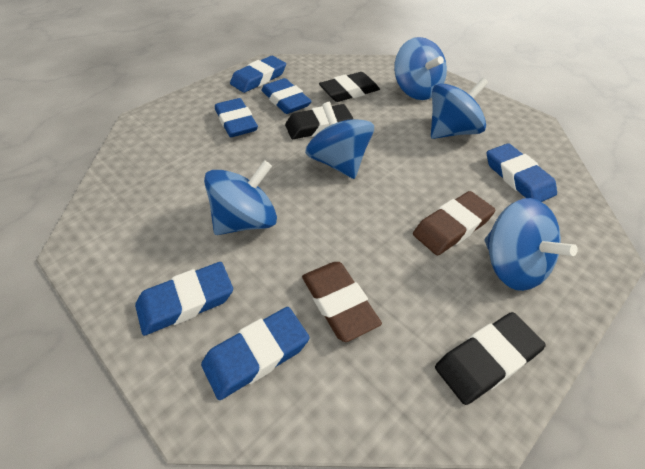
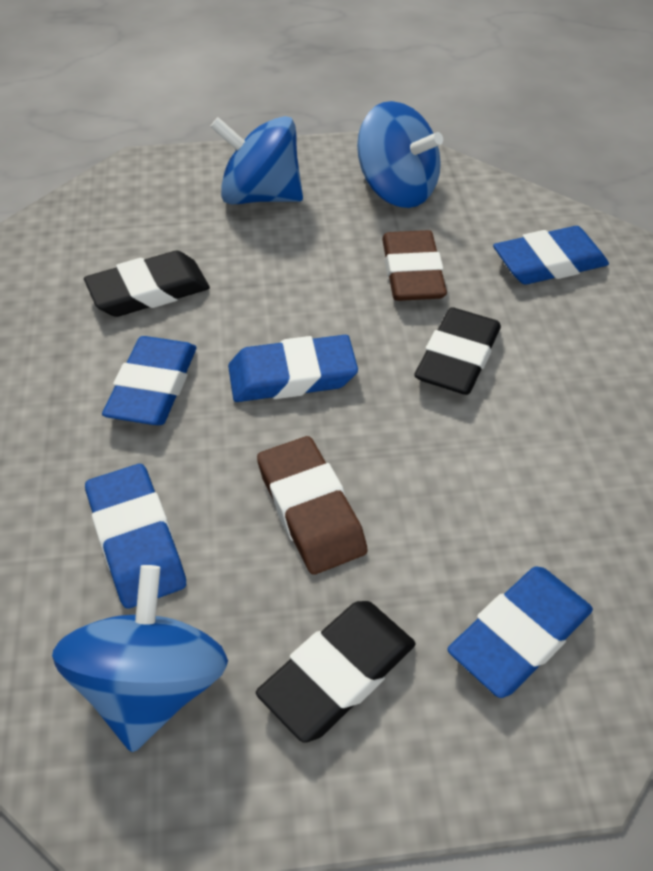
blue eraser: 6 -> 5
blue spinning top: 5 -> 3

